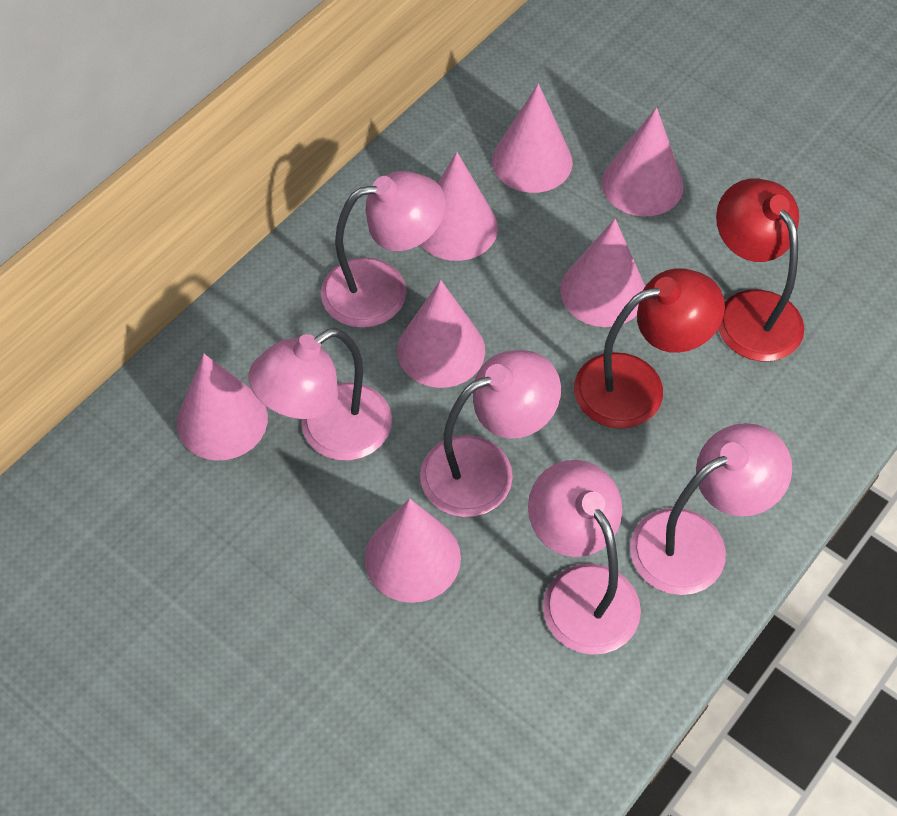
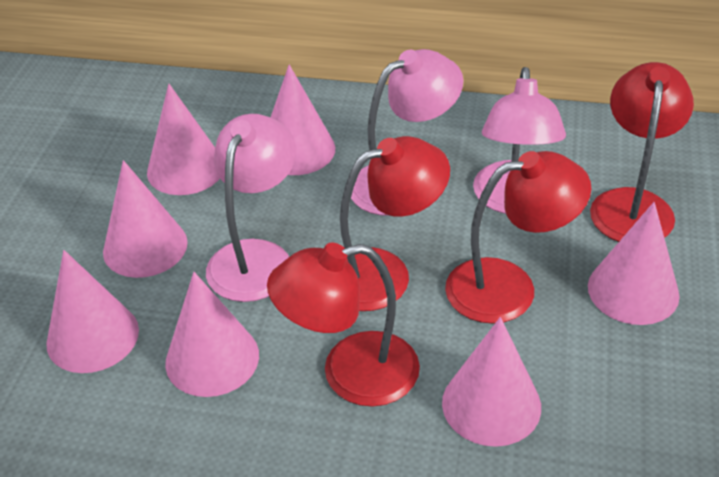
pink lamp: 5 -> 3
red lamp: 2 -> 4

